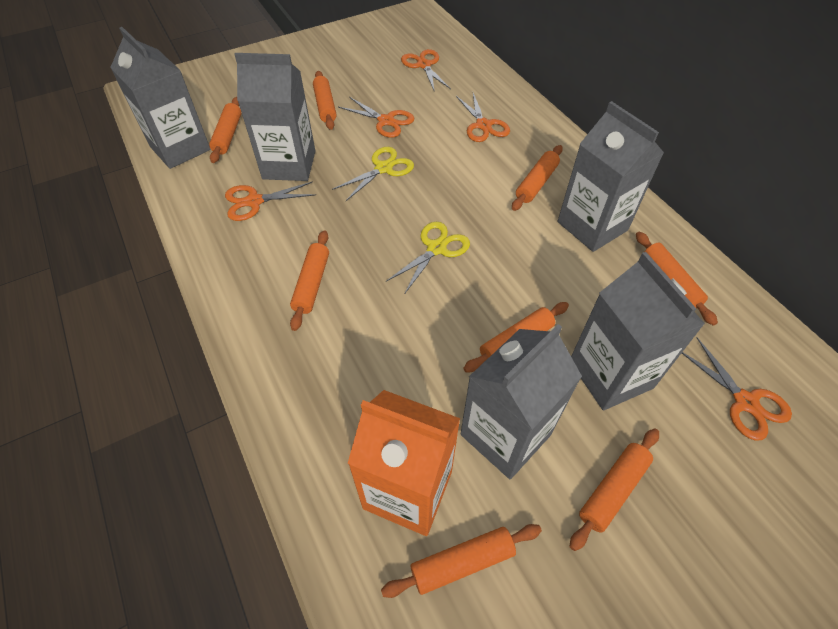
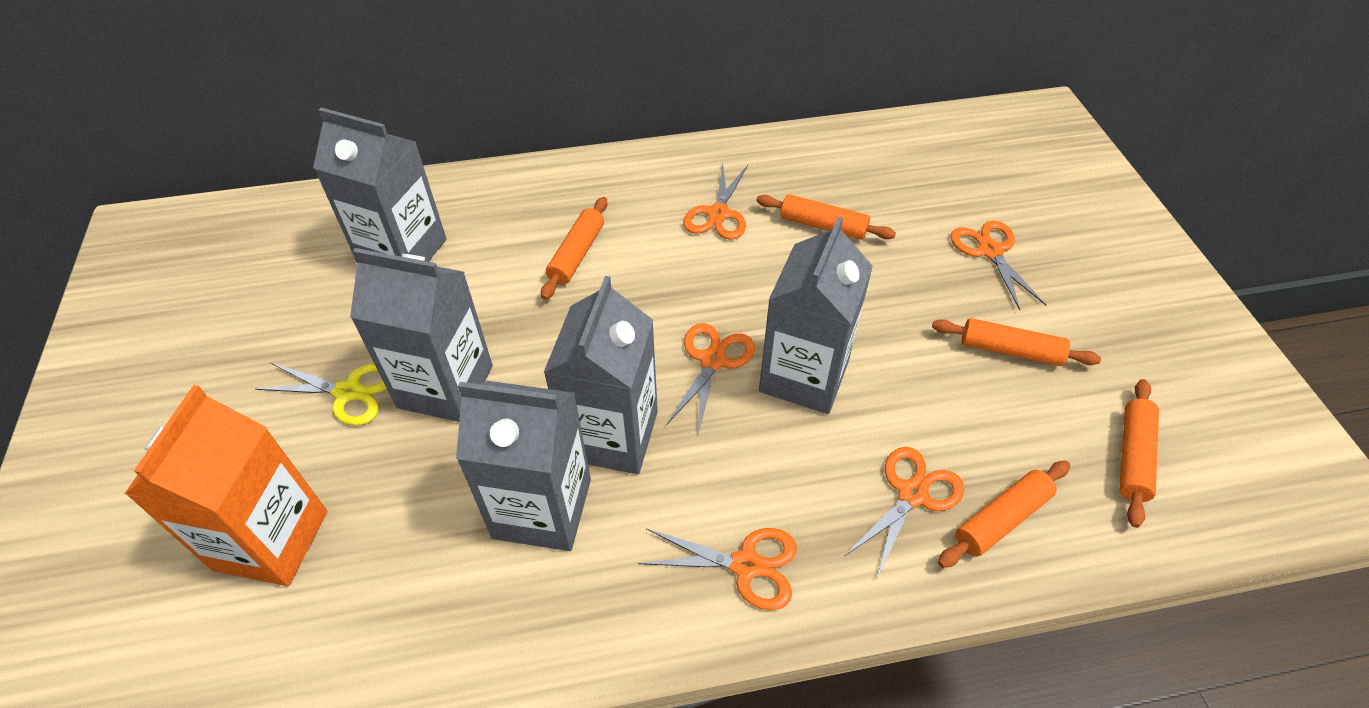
orange rolling pin: 8 -> 5
yellow scissors: 2 -> 1

